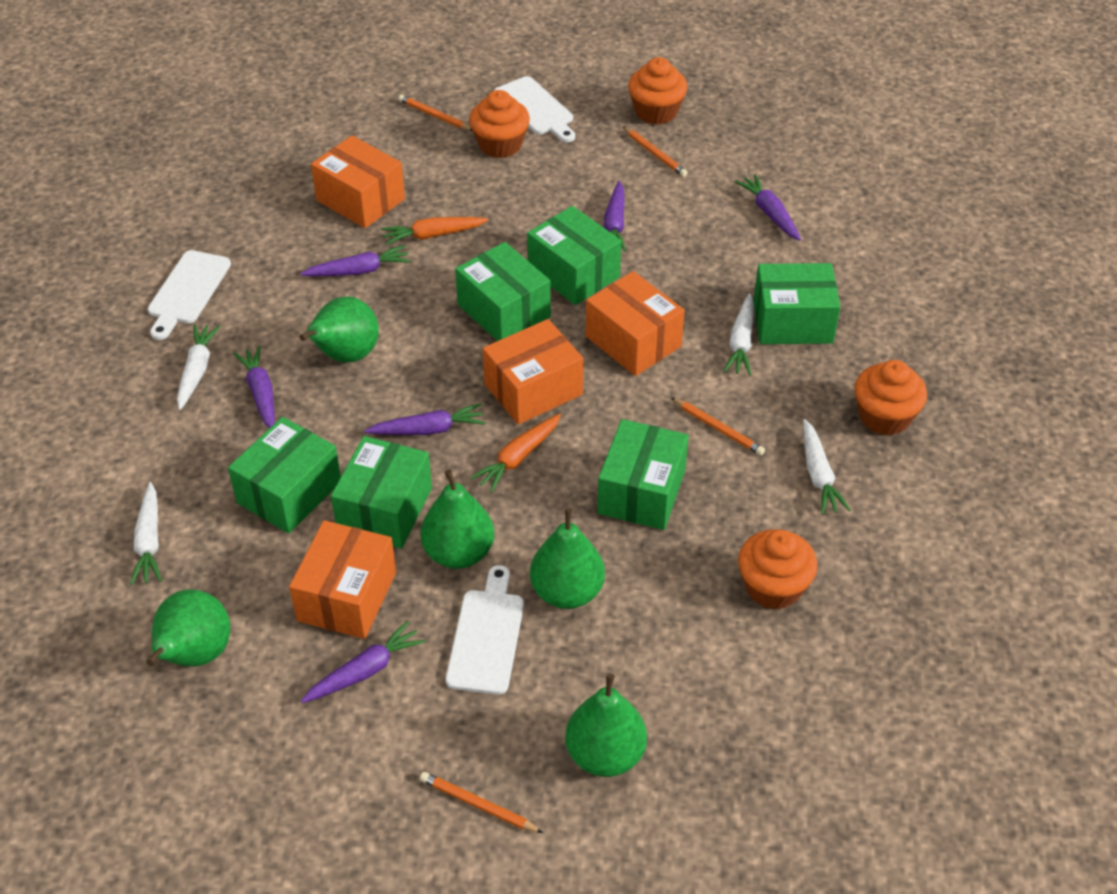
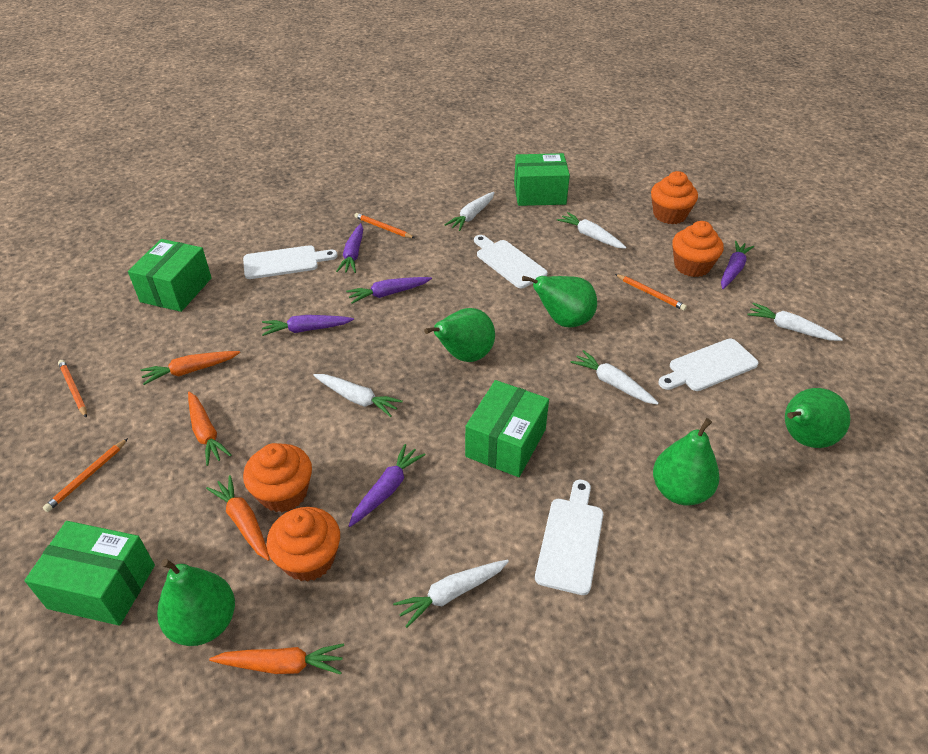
green box: 6 -> 4
orange box: 4 -> 0
orange carrot: 2 -> 4
purple carrot: 6 -> 5
white carrot: 4 -> 6
white cutting board: 3 -> 4

